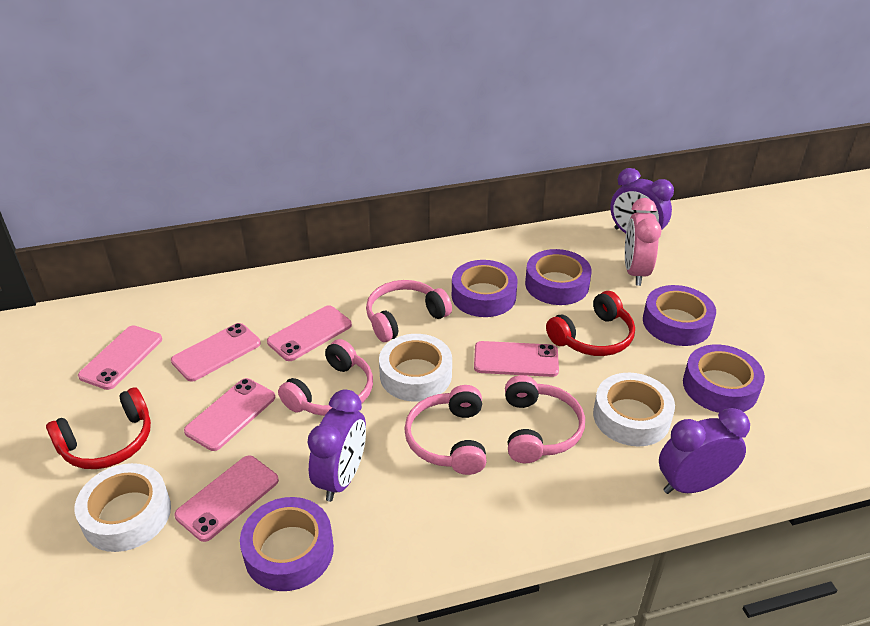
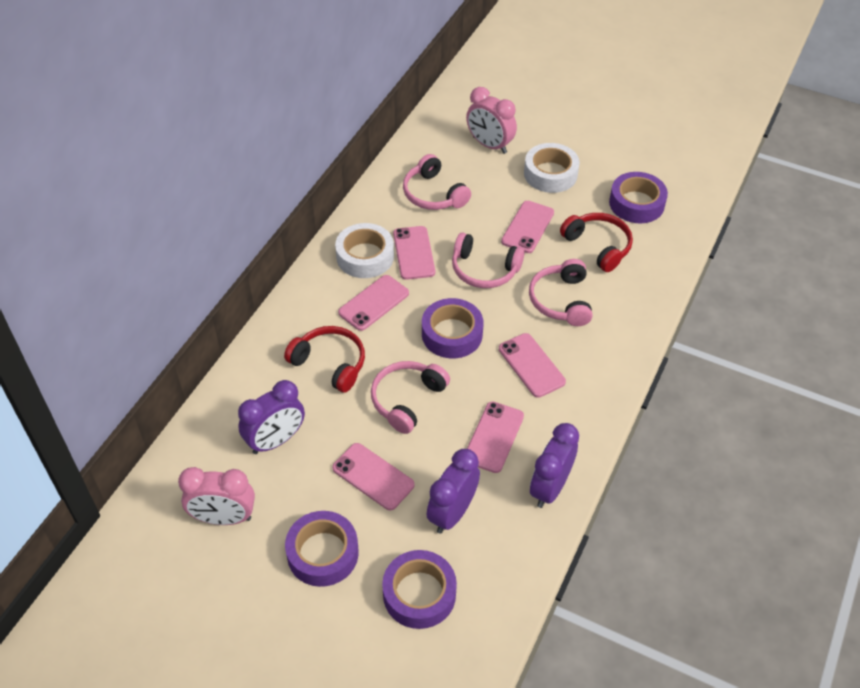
pink clock: 1 -> 2
purple tape: 5 -> 4
white tape: 3 -> 2

